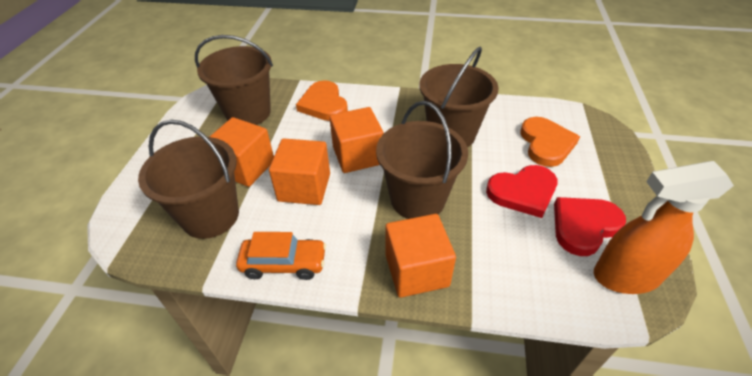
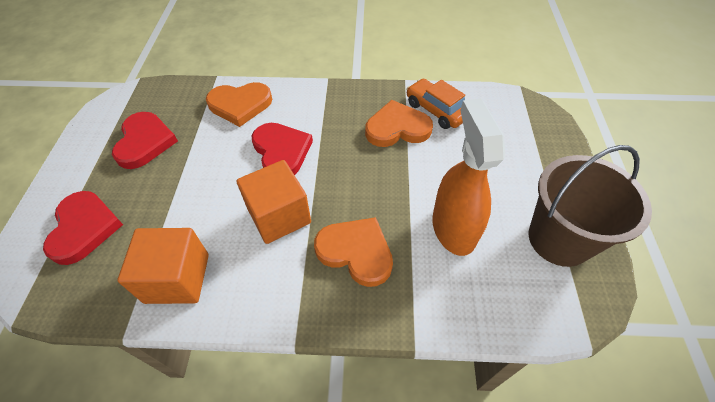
brown bucket: 4 -> 1
orange cube: 4 -> 2
orange heart: 2 -> 3
red heart: 2 -> 3

